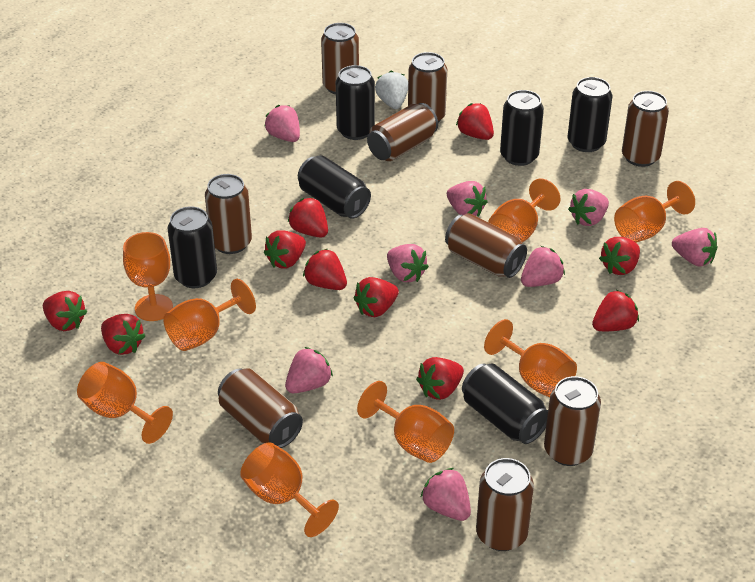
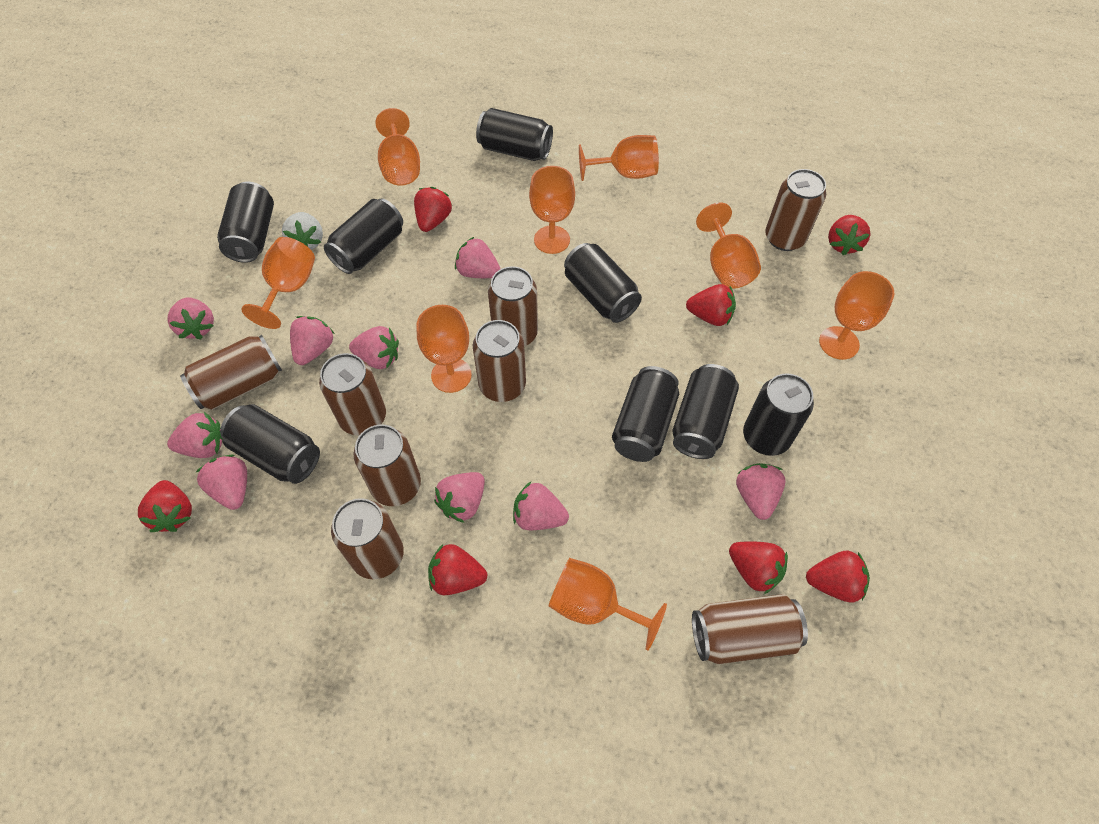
black can: 6 -> 8
brown can: 9 -> 8
pink strawberry: 8 -> 9
red strawberry: 10 -> 7

